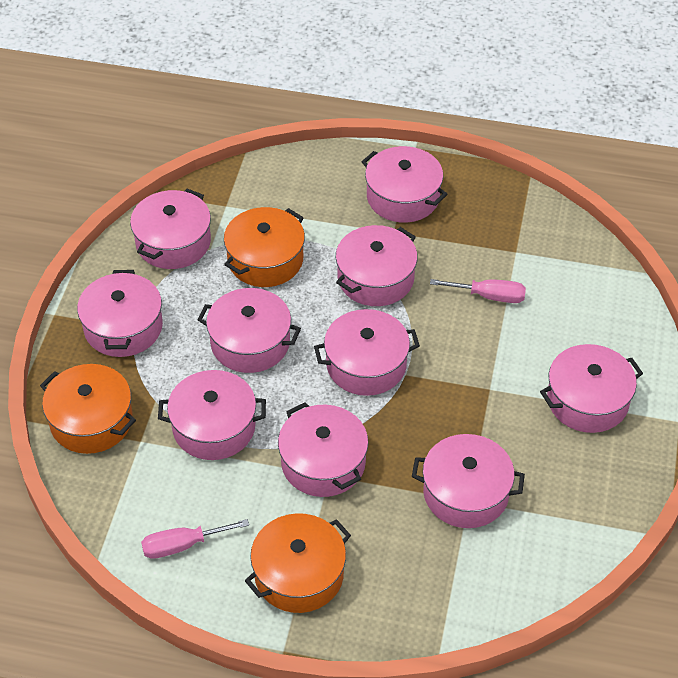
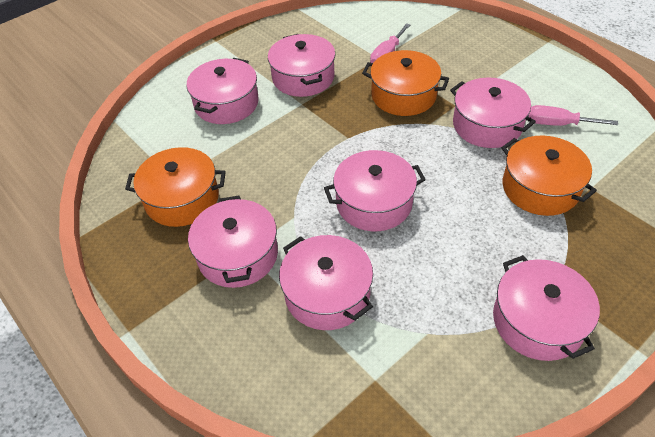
pink pot: 10 -> 7

